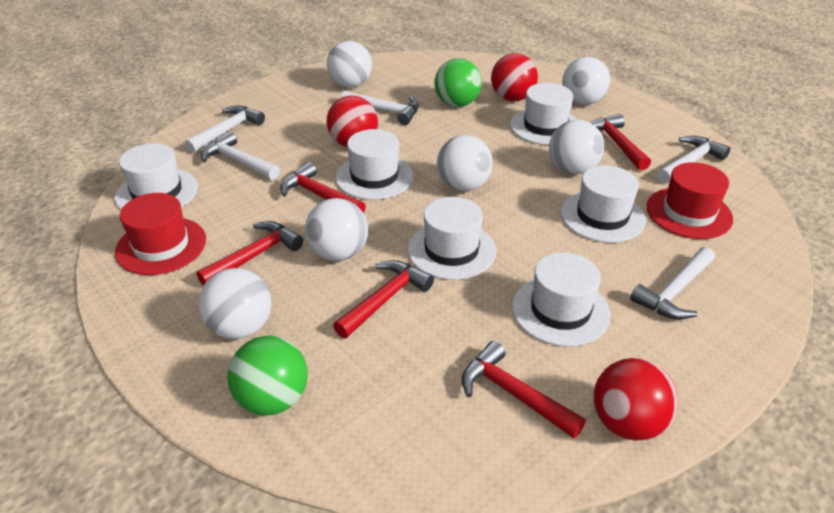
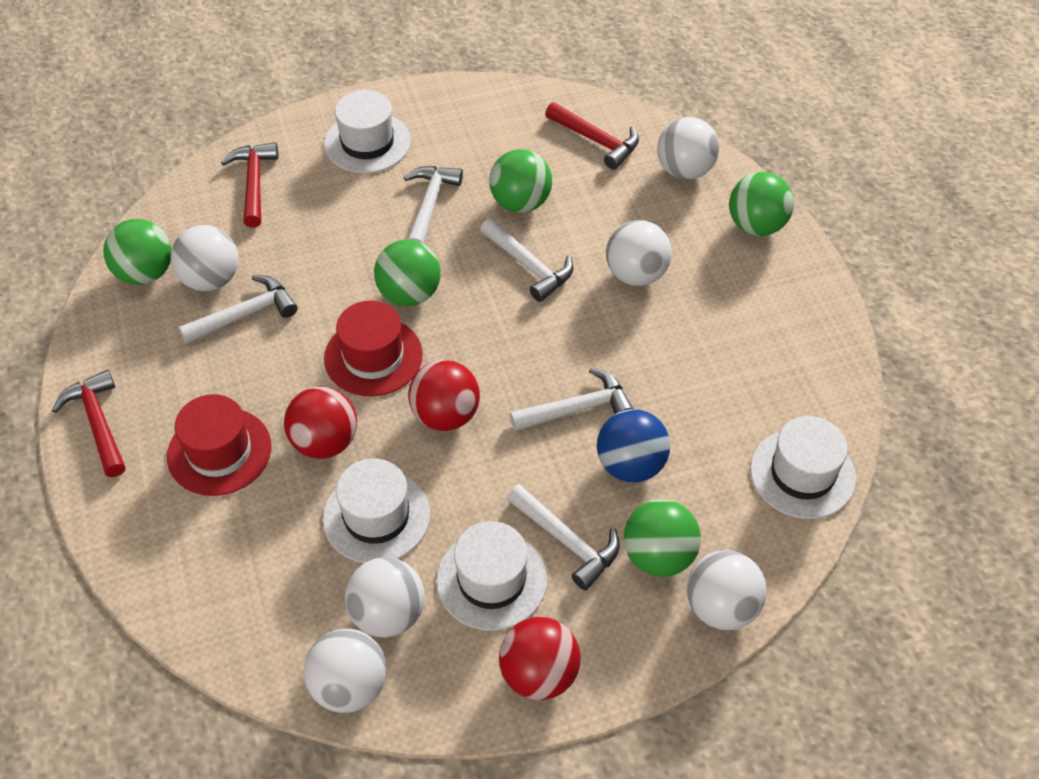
blue ball: 0 -> 1
green ball: 2 -> 5
red hammer: 5 -> 3
white hat: 6 -> 4

